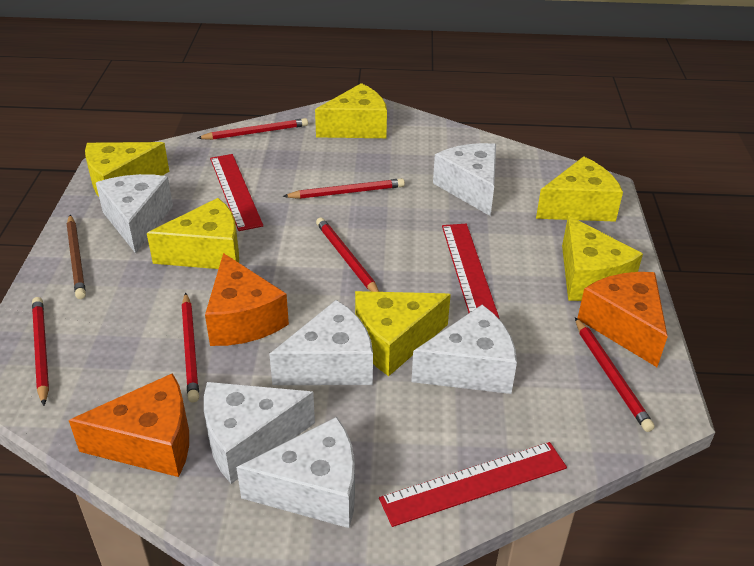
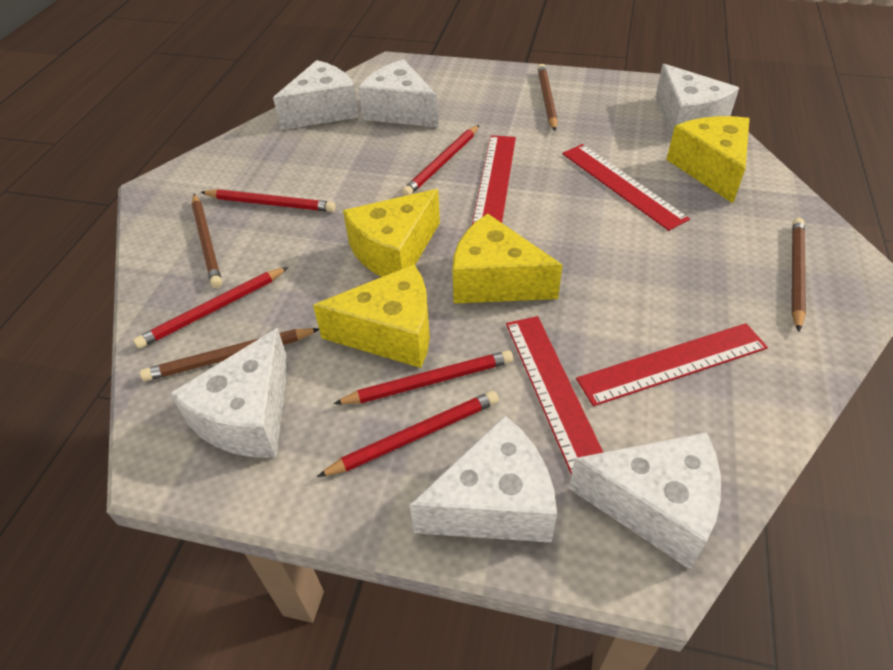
brown pencil: 1 -> 4
orange cheese: 3 -> 0
red pencil: 6 -> 5
red ruler: 3 -> 4
yellow cheese: 6 -> 4

